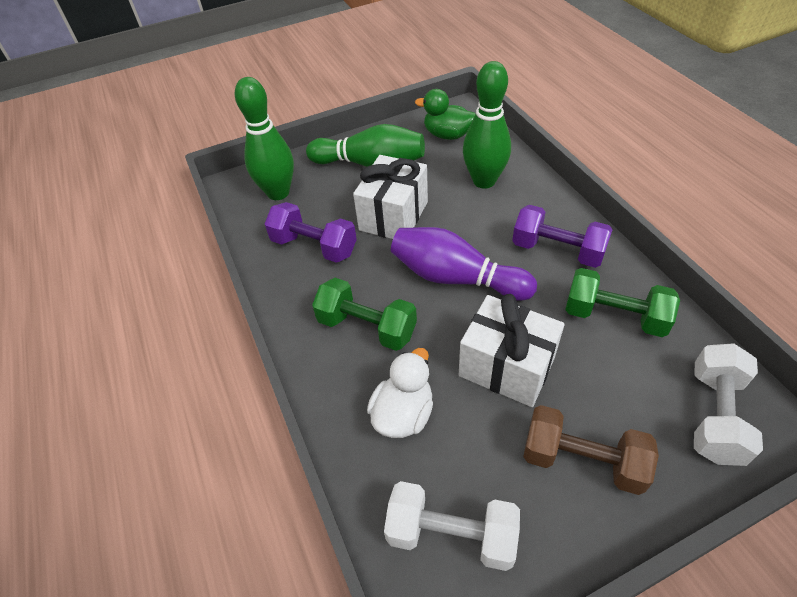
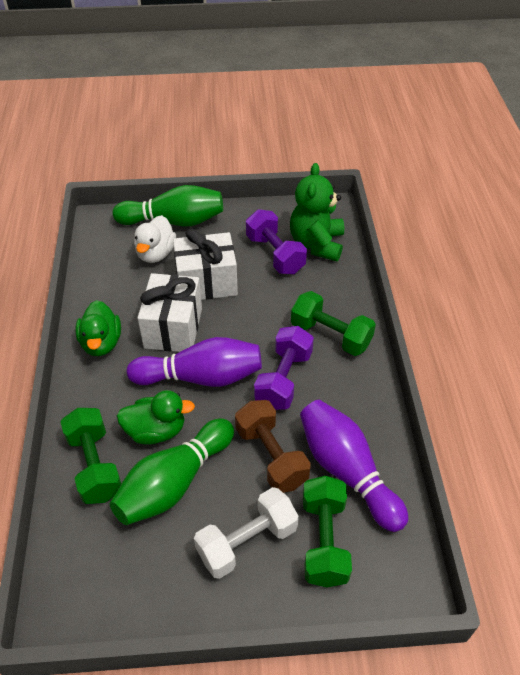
green bowling pin: 3 -> 2
green duck: 1 -> 2
green dumbbell: 2 -> 3
green teddy bear: 0 -> 1
purple bowling pin: 1 -> 2
white dumbbell: 2 -> 1

